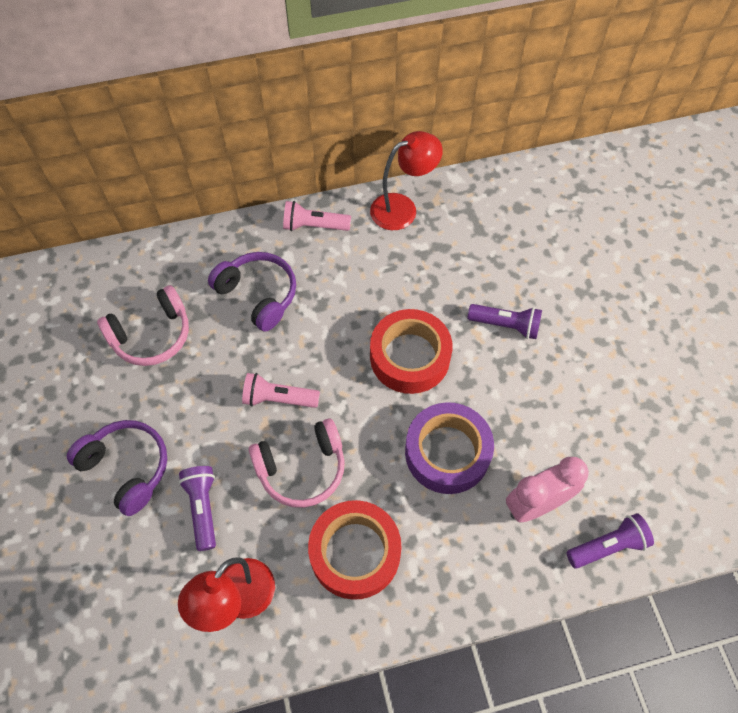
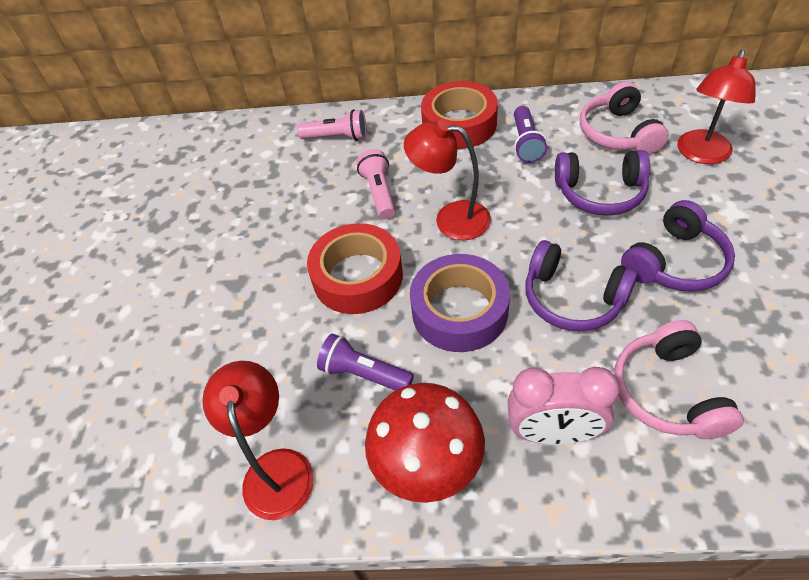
purple flashlight: 3 -> 2
purple headphones: 2 -> 3
red lamp: 2 -> 3
red mushroom: 0 -> 1

